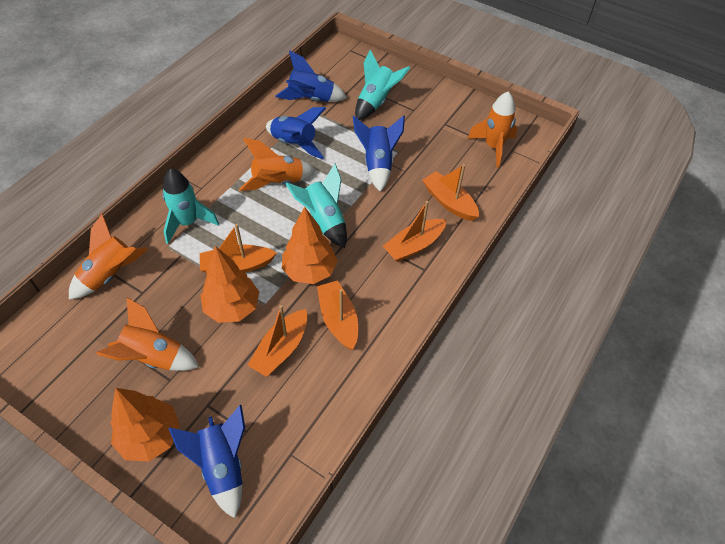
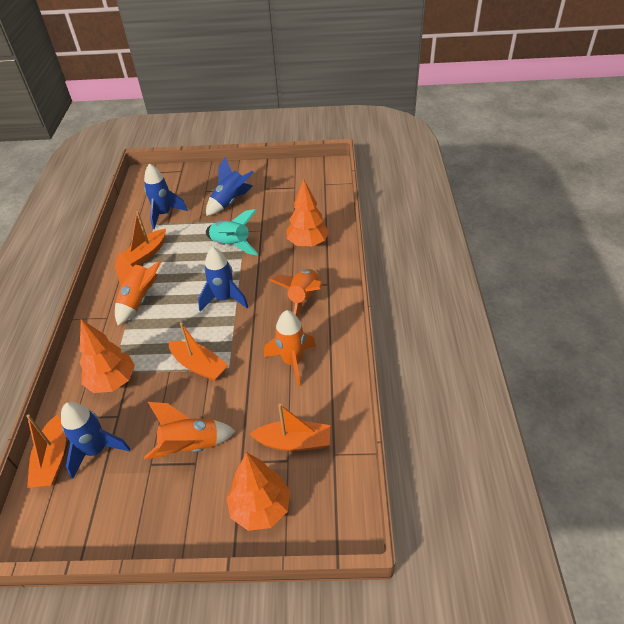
orange boat: 5 -> 4
turquoise rocket: 3 -> 1

